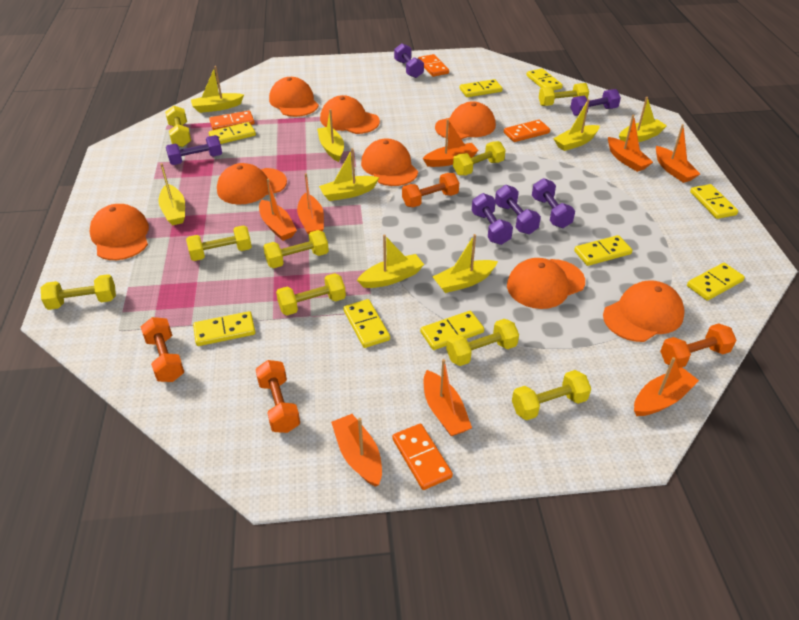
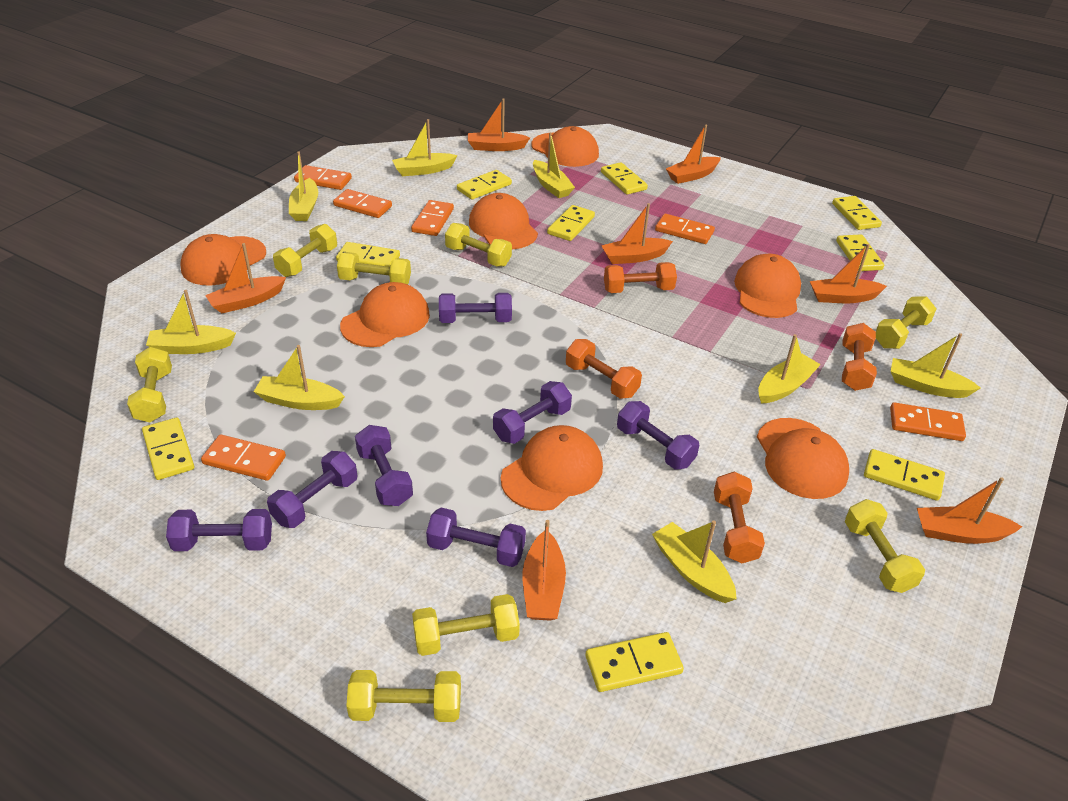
orange boat: 8 -> 7
orange cap: 8 -> 7
orange domino: 4 -> 6
purple dumbbell: 6 -> 7
yellow dumbbell: 9 -> 8

